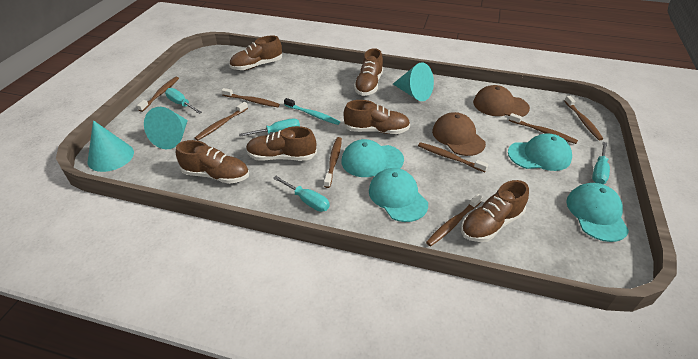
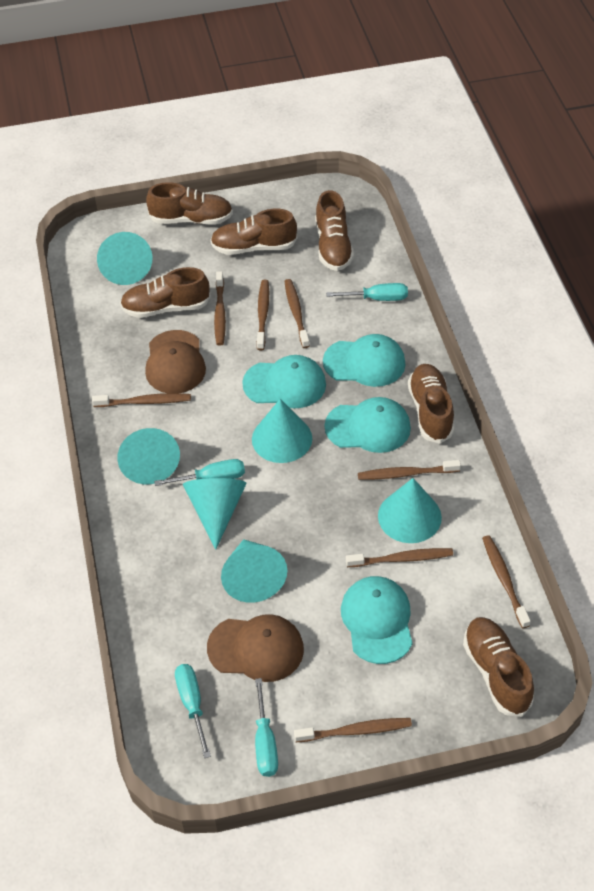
turquoise cone: 3 -> 6
turquoise toothbrush: 1 -> 0

